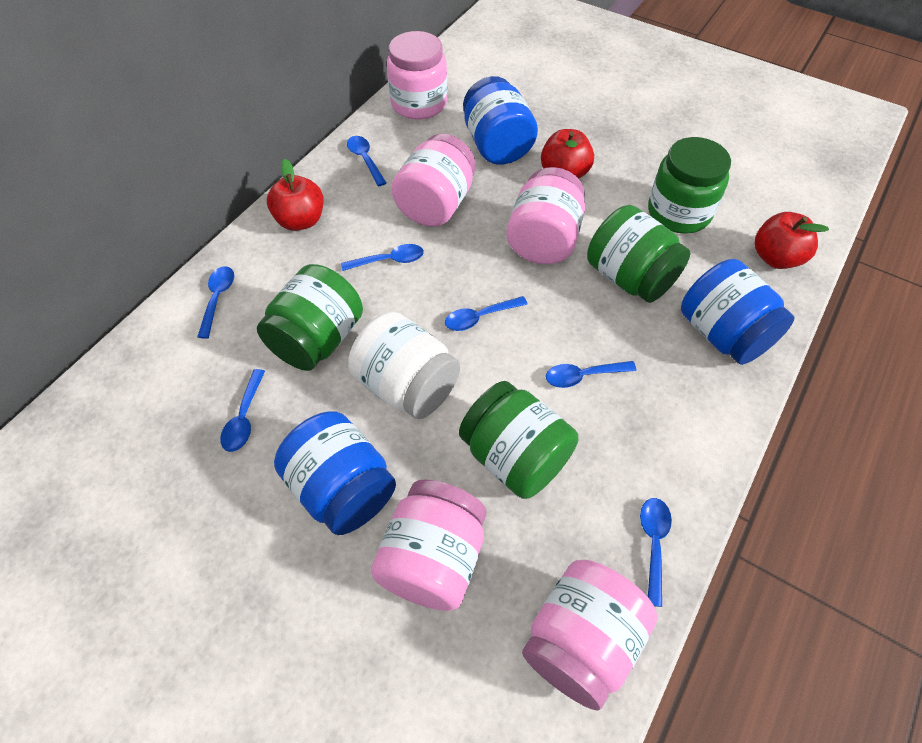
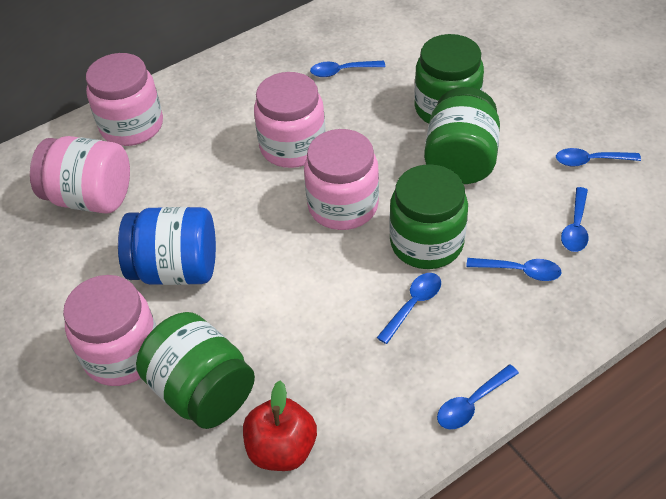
blue jar: 3 -> 1
blue spoon: 7 -> 6
red apple: 3 -> 1
white jar: 1 -> 0

